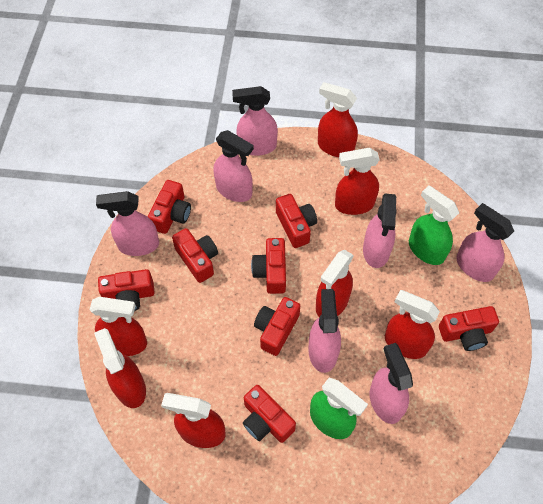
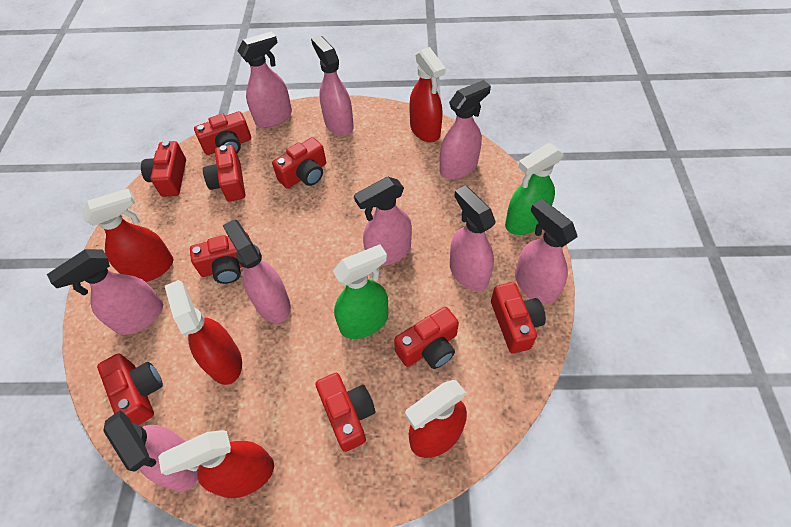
pink spray bottle: 7 -> 9
red camera: 8 -> 9
red spray bottle: 7 -> 5

